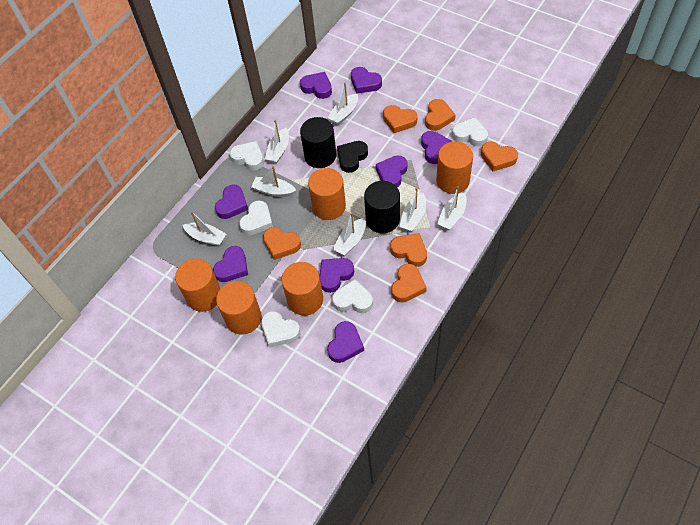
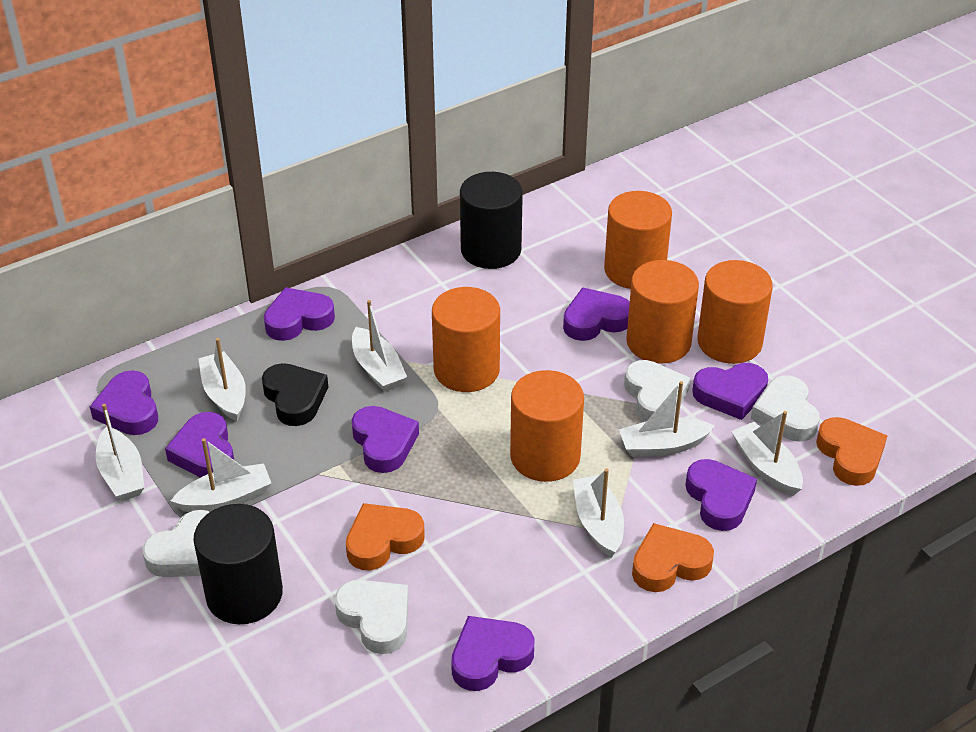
orange heart: 6 -> 3
white heart: 5 -> 4

